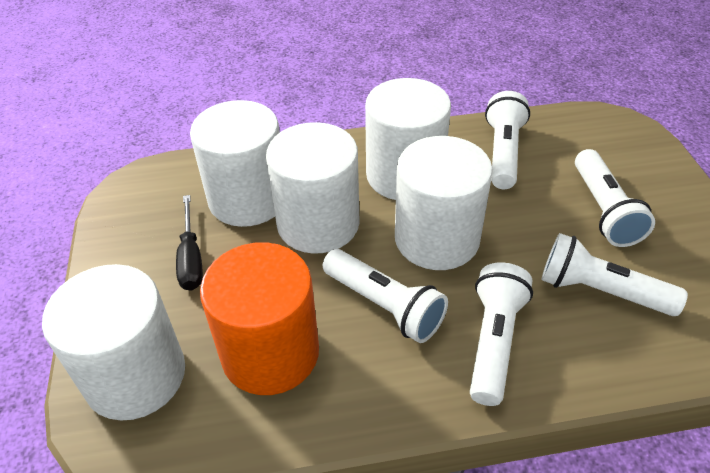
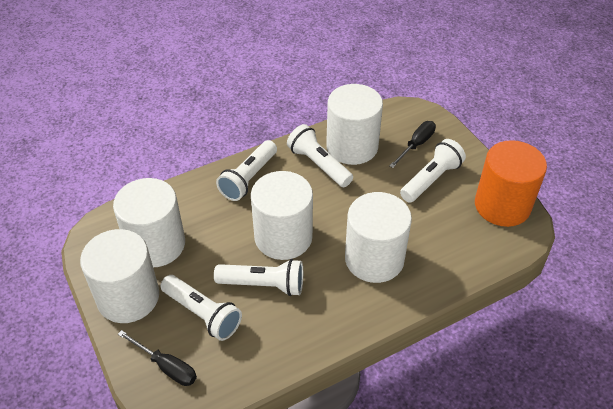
black screwdriver: 1 -> 2

